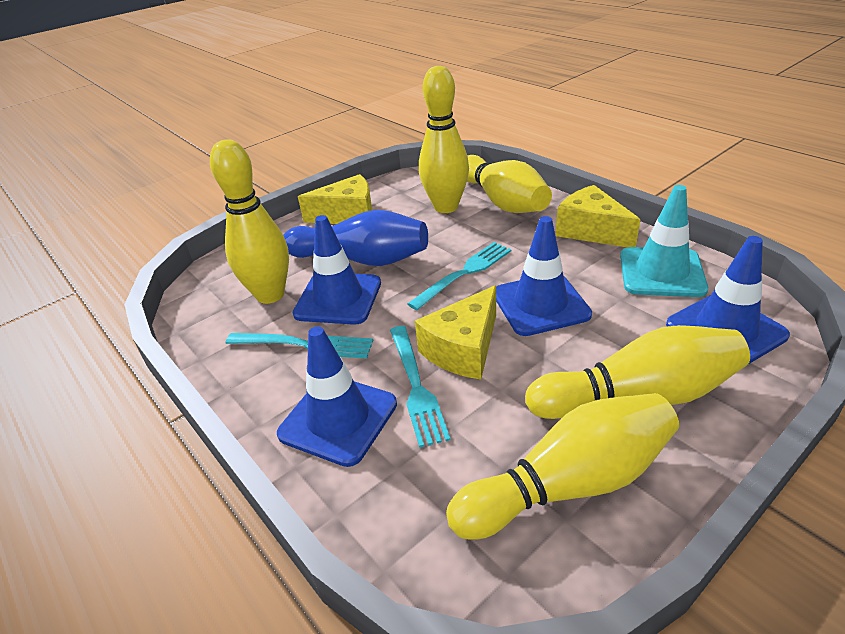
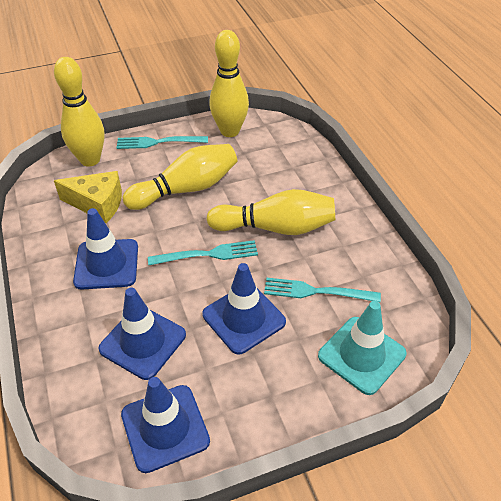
blue bowling pin: 1 -> 0
yellow bowling pin: 5 -> 4
yellow cheese: 3 -> 1

